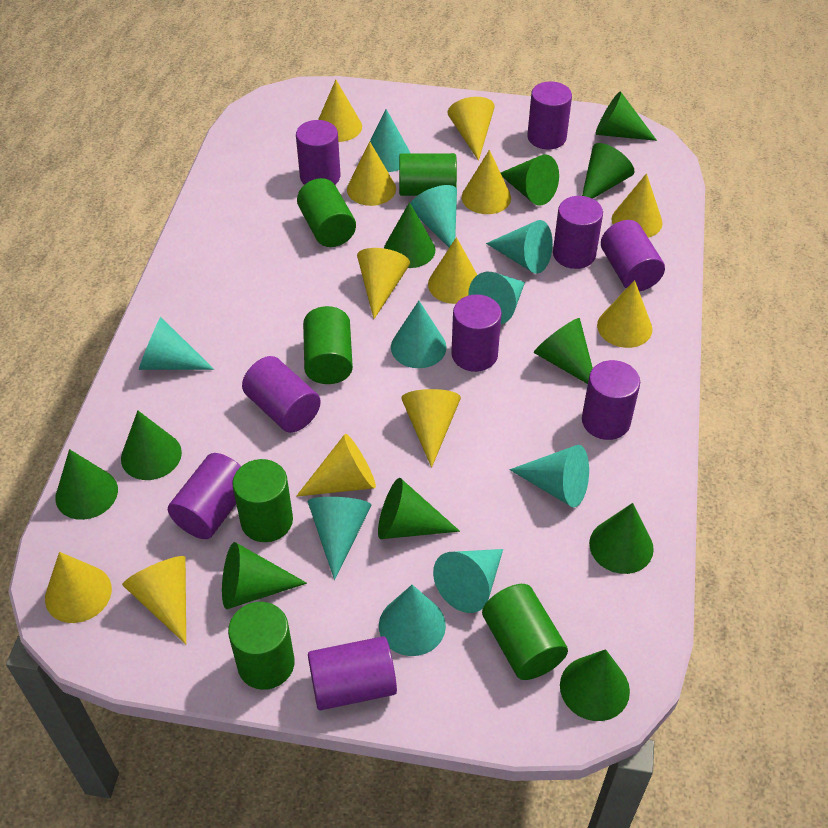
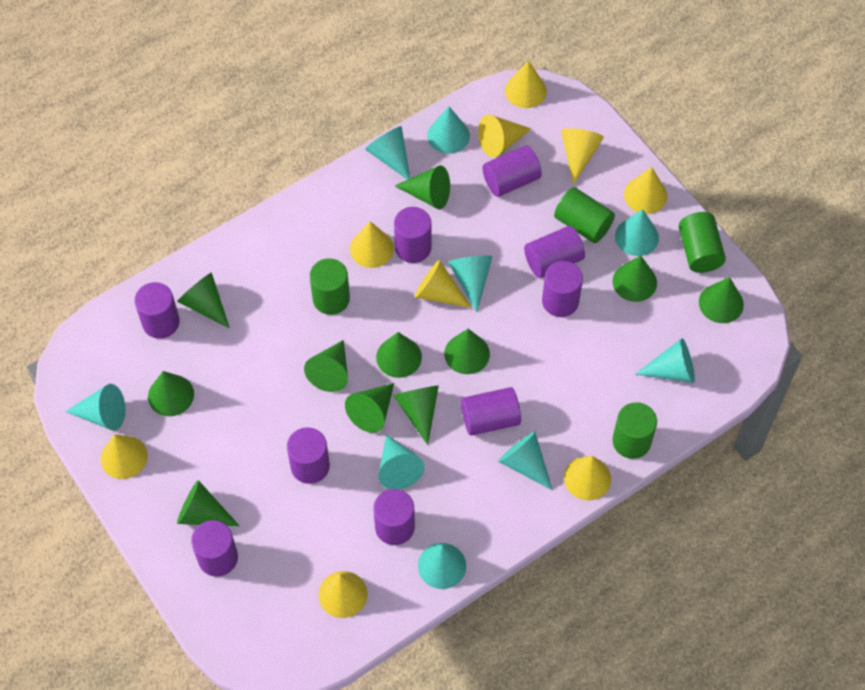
green cylinder: 6 -> 4
turquoise cone: 10 -> 9
yellow cone: 12 -> 9

